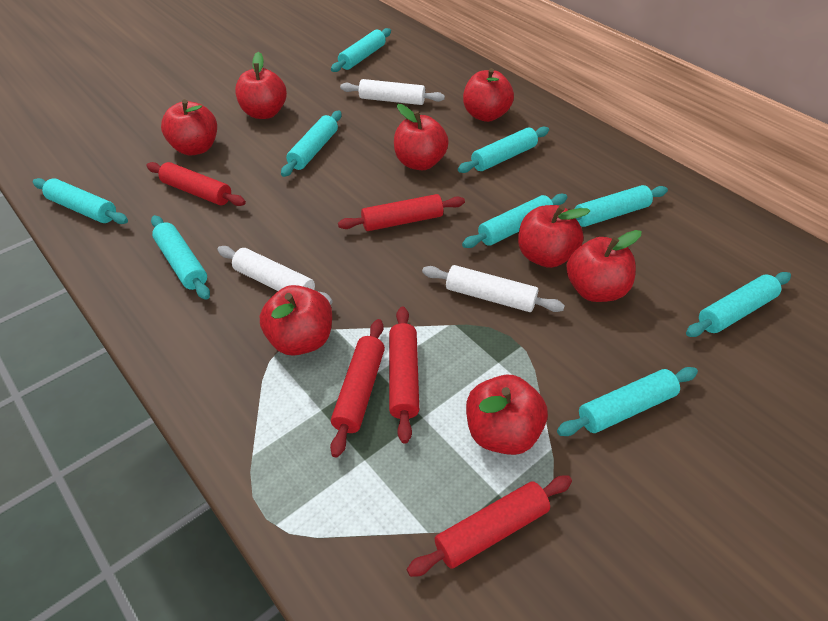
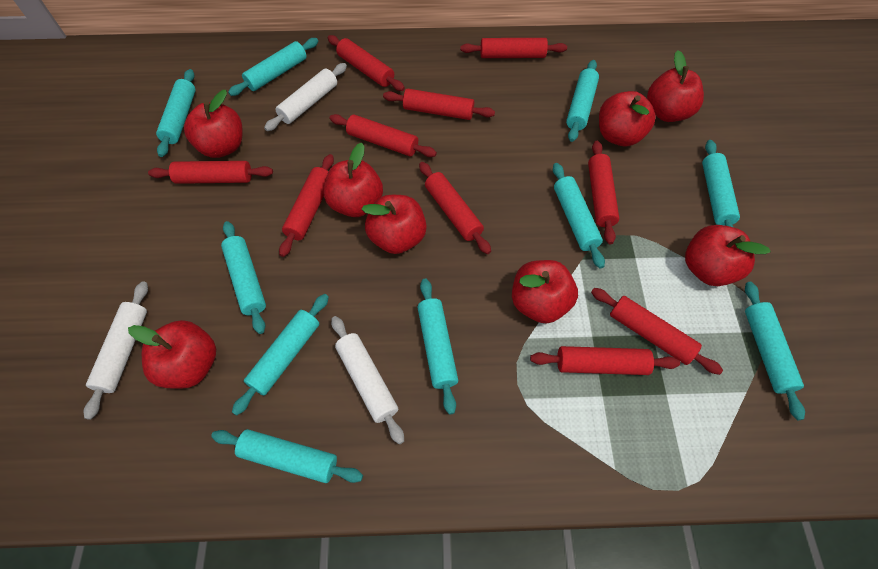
red rolling pin: 5 -> 10
turquoise rolling pin: 9 -> 10

